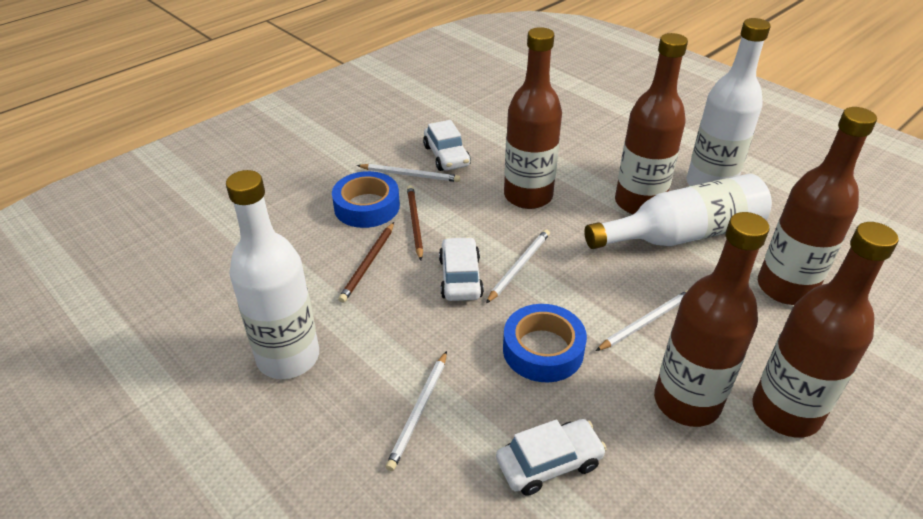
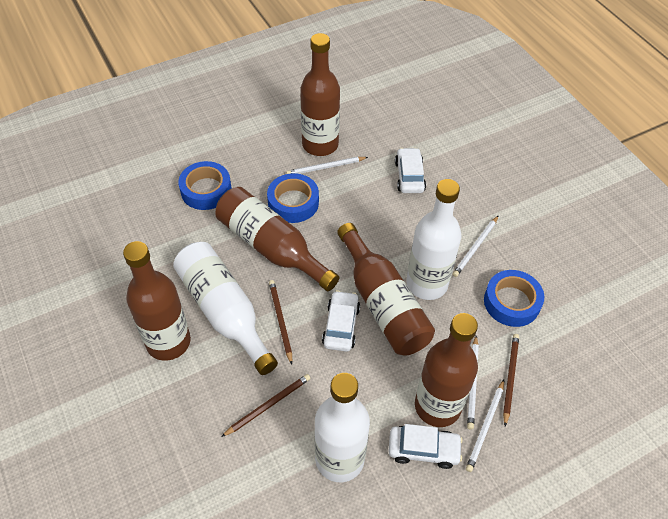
blue tape: 2 -> 3
brown pencil: 2 -> 3

